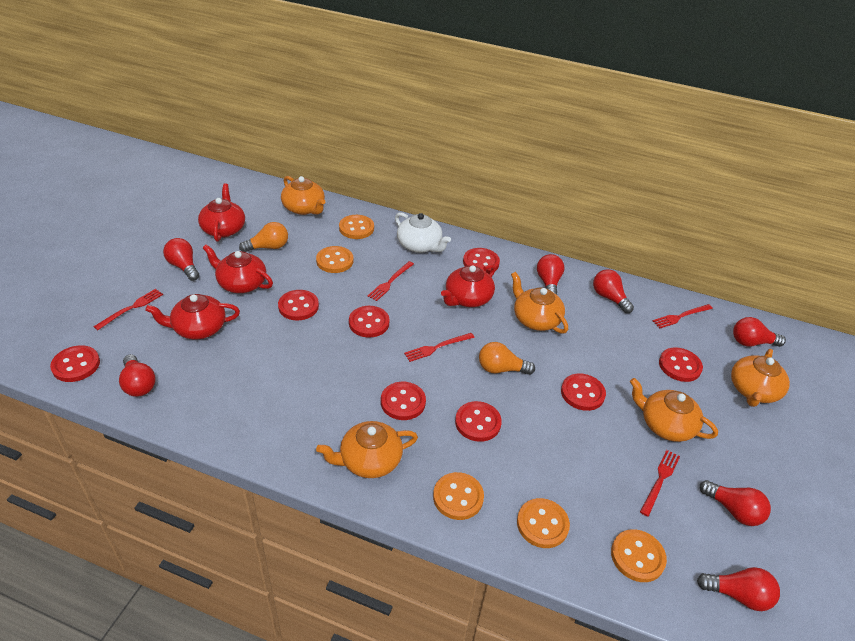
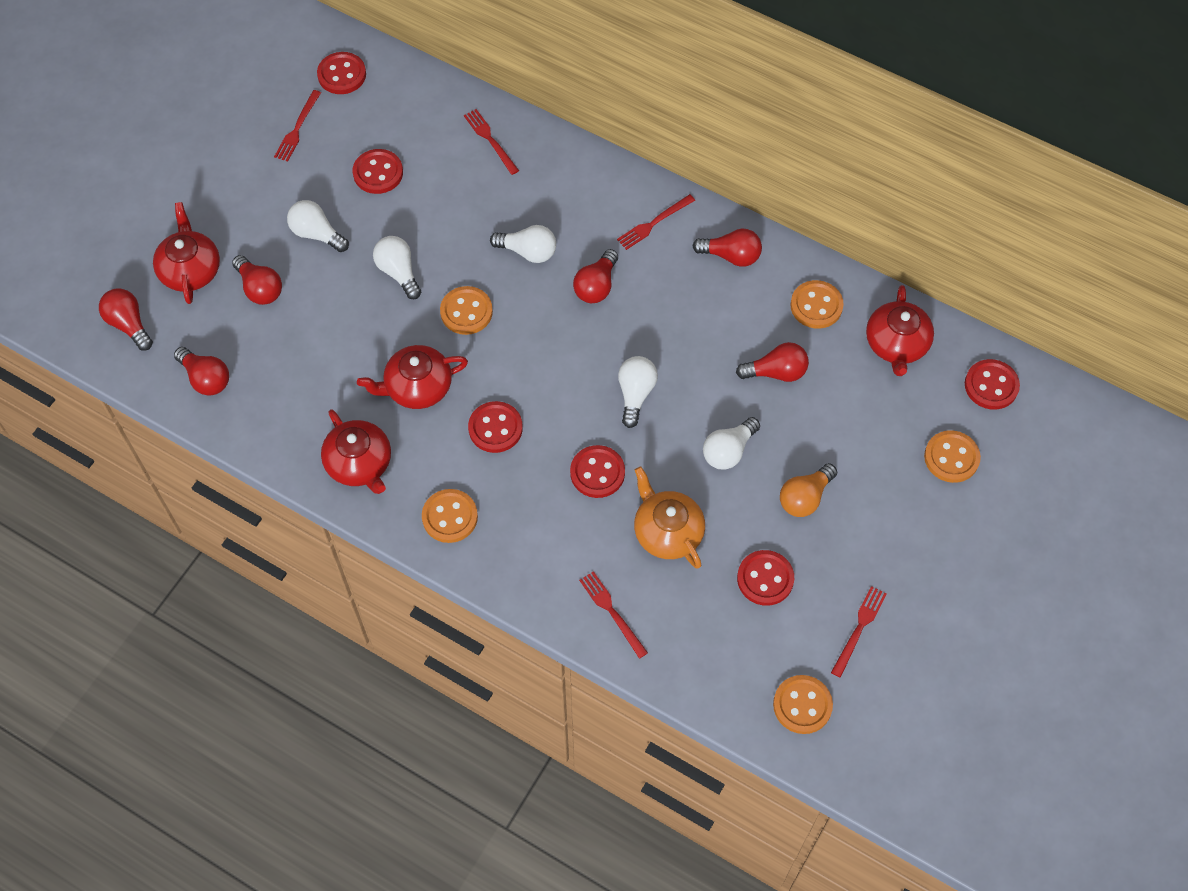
orange light bulb: 2 -> 1
orange teapot: 5 -> 1
red button: 8 -> 6
red light bulb: 7 -> 6
white light bulb: 0 -> 5
white teapot: 1 -> 0

